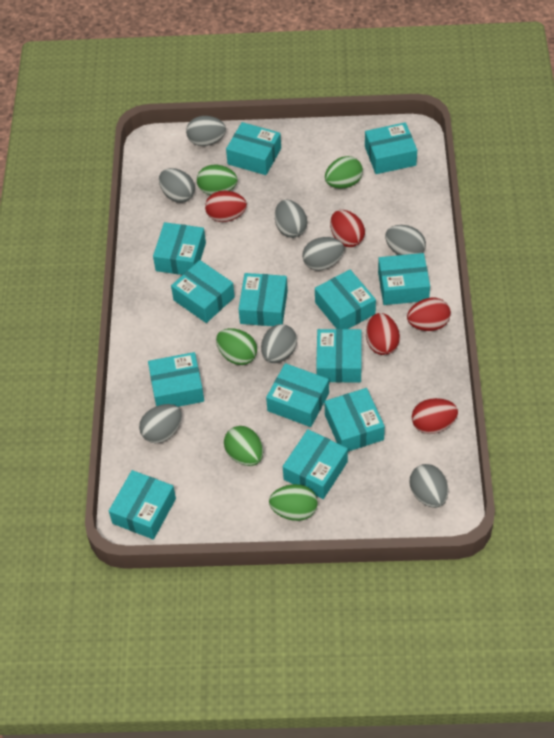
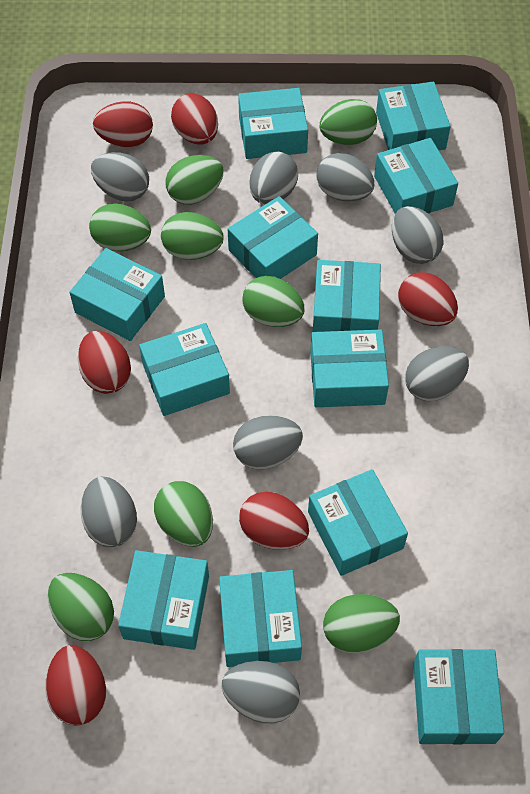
green egg: 5 -> 8
red egg: 5 -> 6
turquoise box: 13 -> 12

